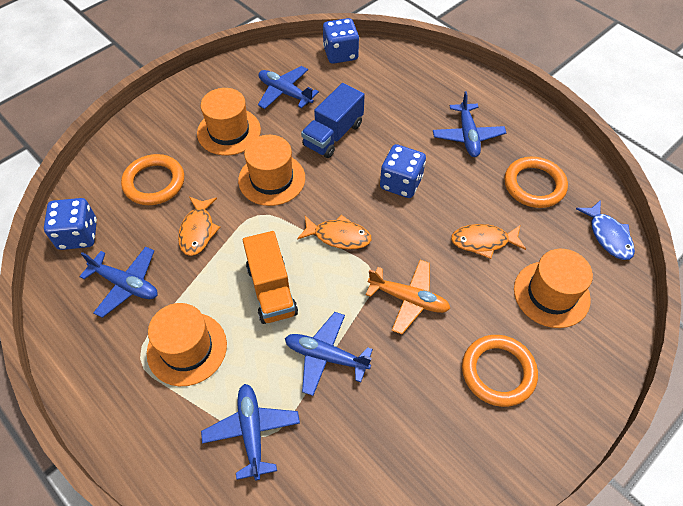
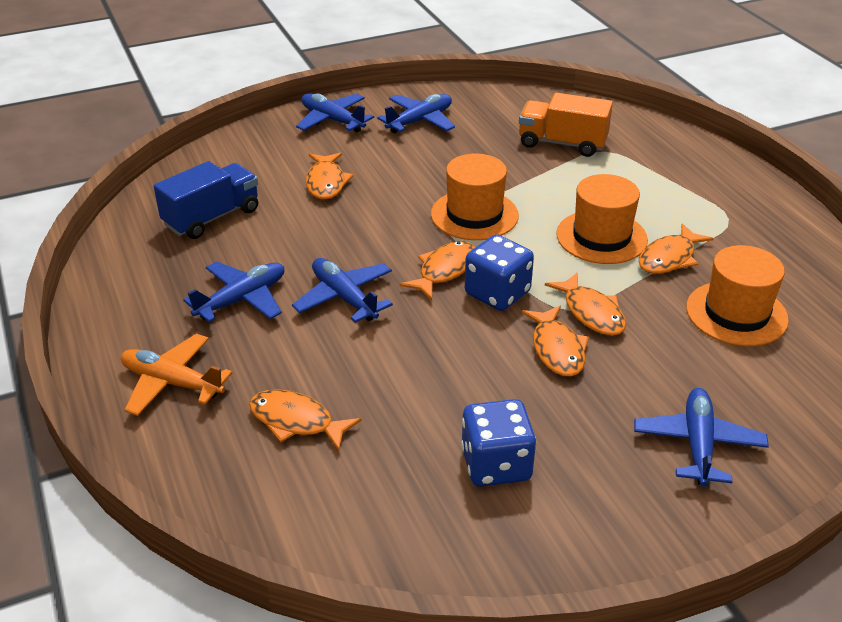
blue dice: 3 -> 2
blue fish: 1 -> 0
orange fish: 3 -> 6
orange hat: 4 -> 3
orange ring: 3 -> 0

